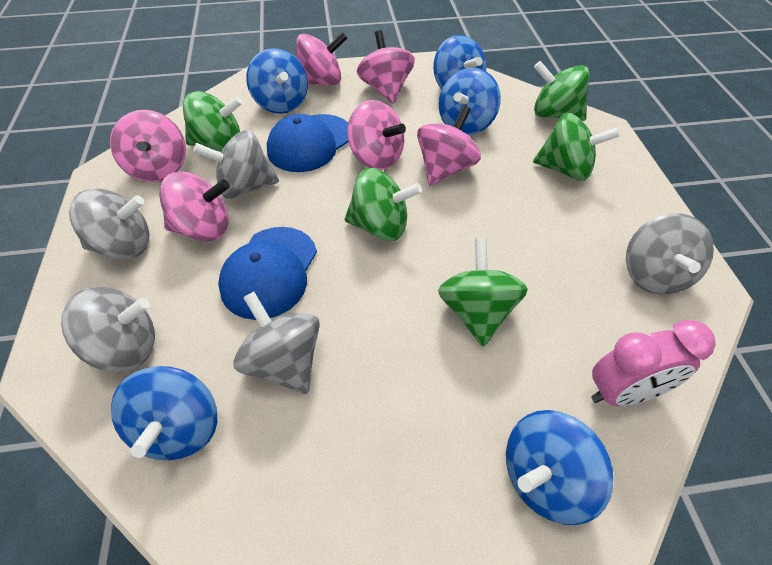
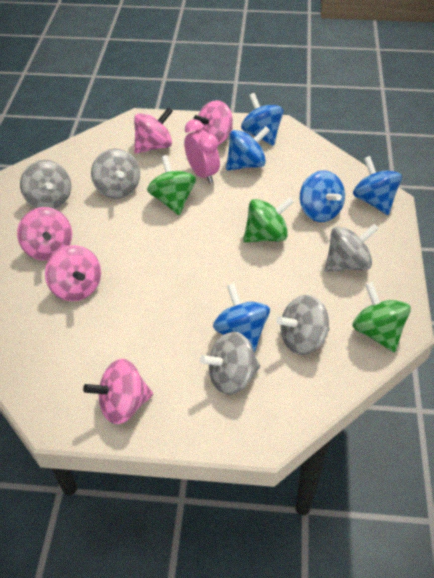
blue cap: 2 -> 0
green spinning top: 5 -> 3
pink spinning top: 6 -> 5

